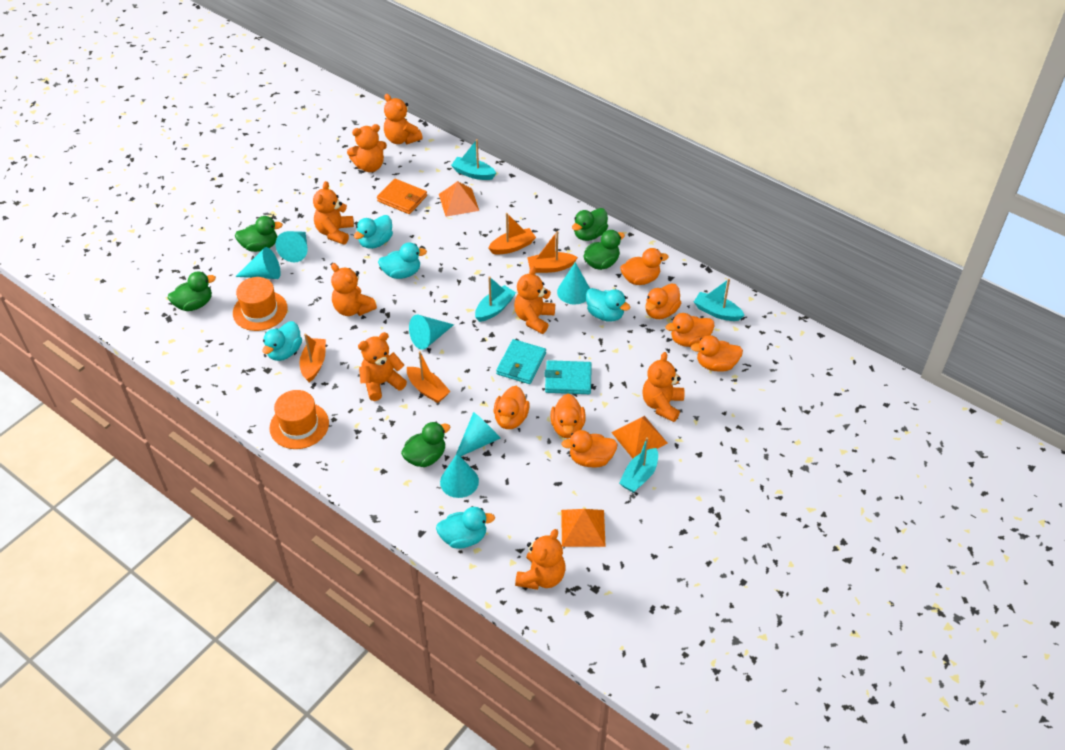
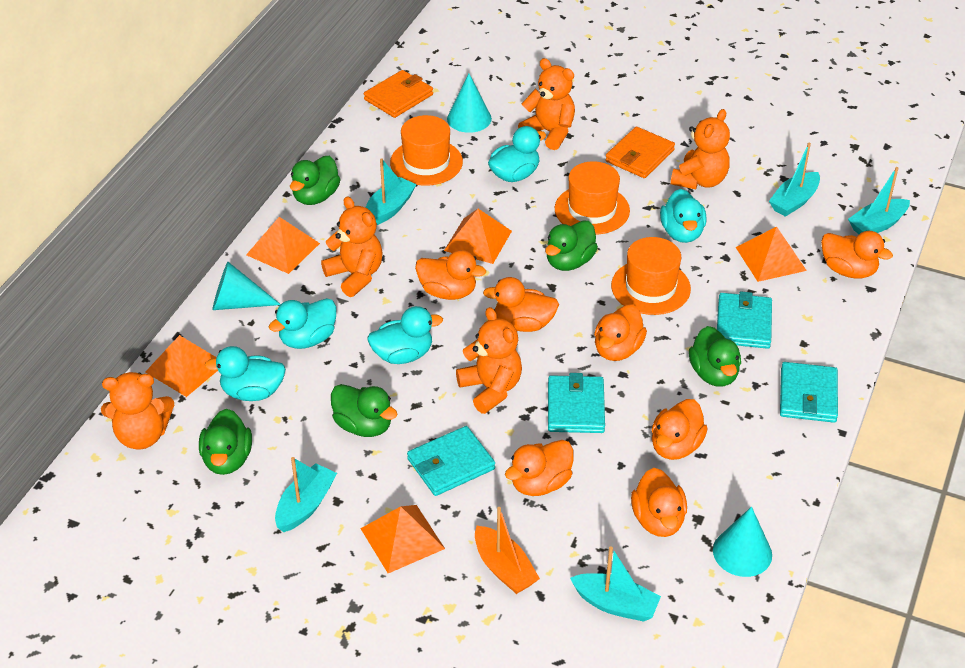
orange boat: 4 -> 1
orange hat: 2 -> 3
orange pyramid: 3 -> 5
orange teddy bear: 8 -> 5
orange wallet: 1 -> 2
turquoise boat: 4 -> 5
turquoise cone: 6 -> 3
turquoise wallet: 2 -> 4

